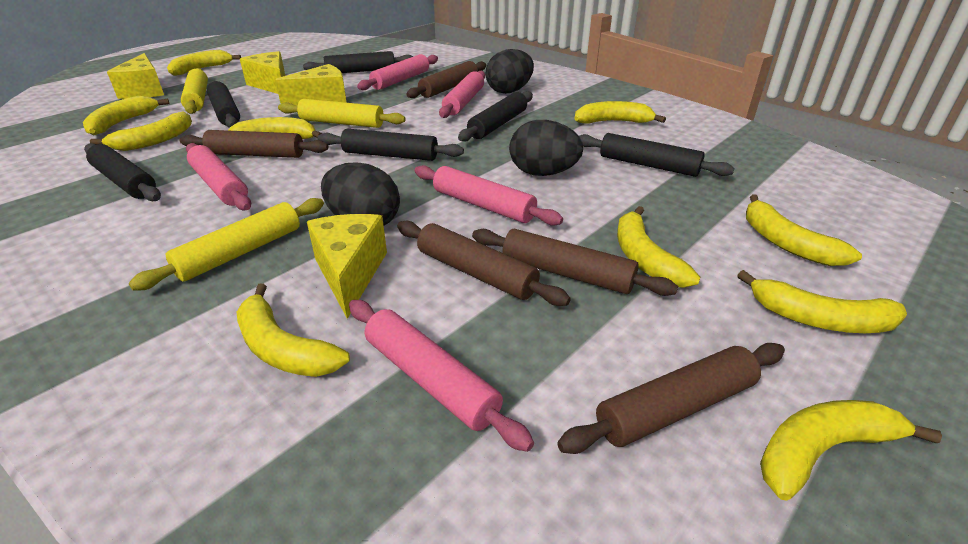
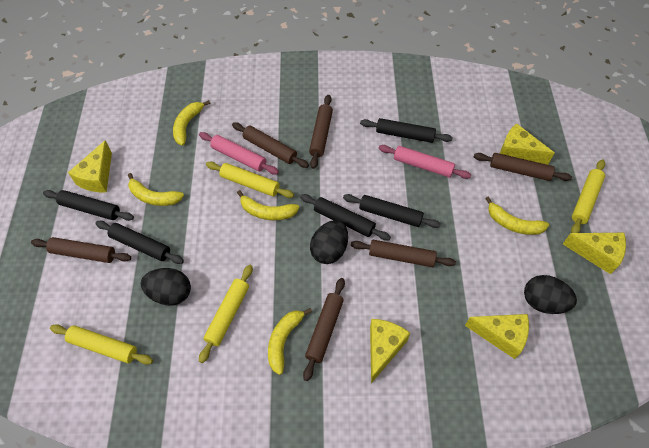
black rolling pin: 6 -> 5
brown rolling pin: 5 -> 6
pink rolling pin: 5 -> 2
yellow banana: 10 -> 5
yellow cheese: 4 -> 5
yellow rolling pin: 3 -> 4

